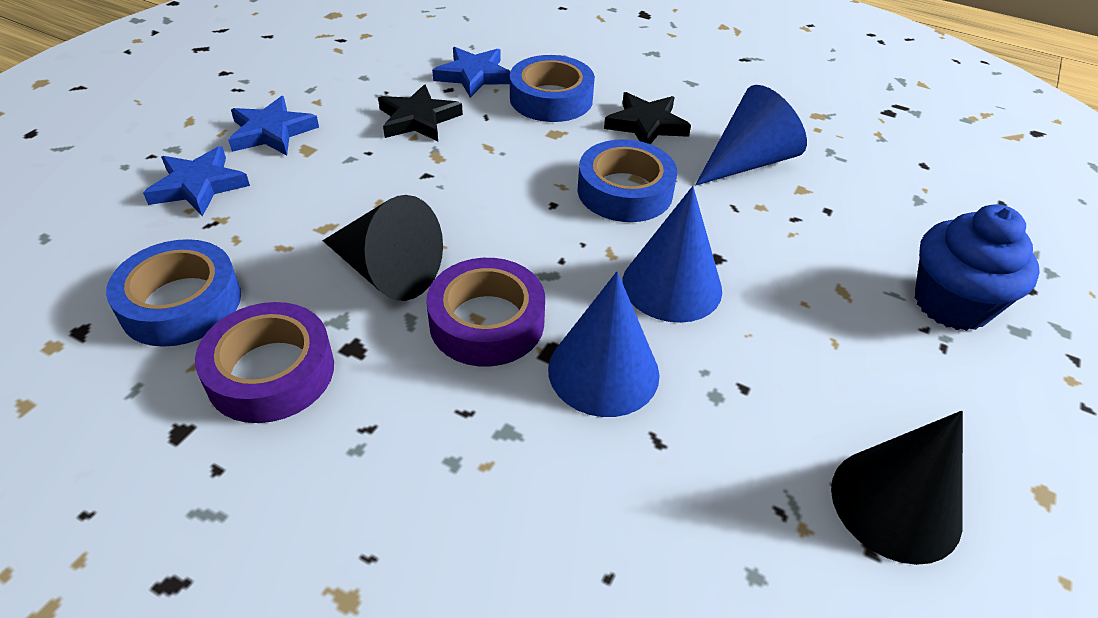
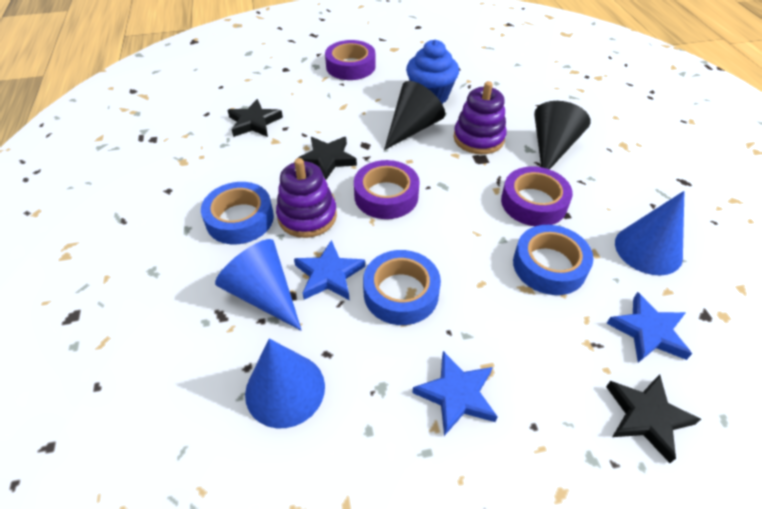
black star: 2 -> 3
purple stacking toy: 0 -> 2
purple tape: 2 -> 3

